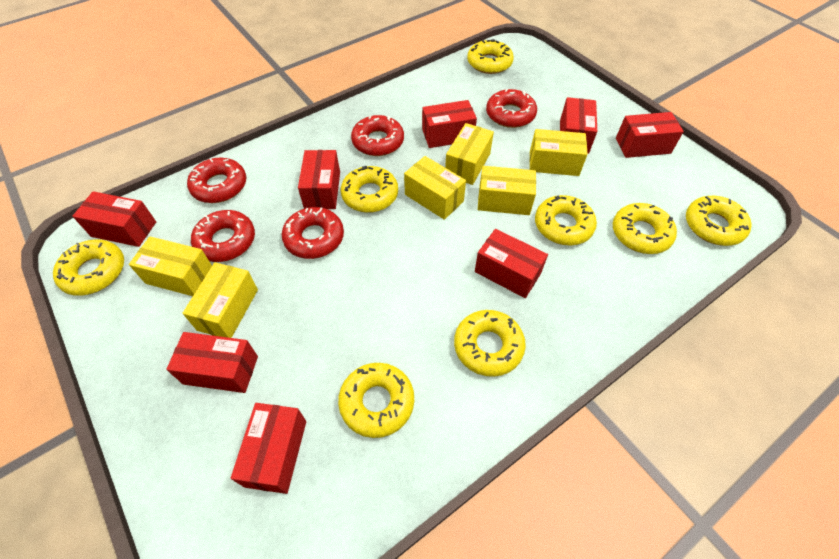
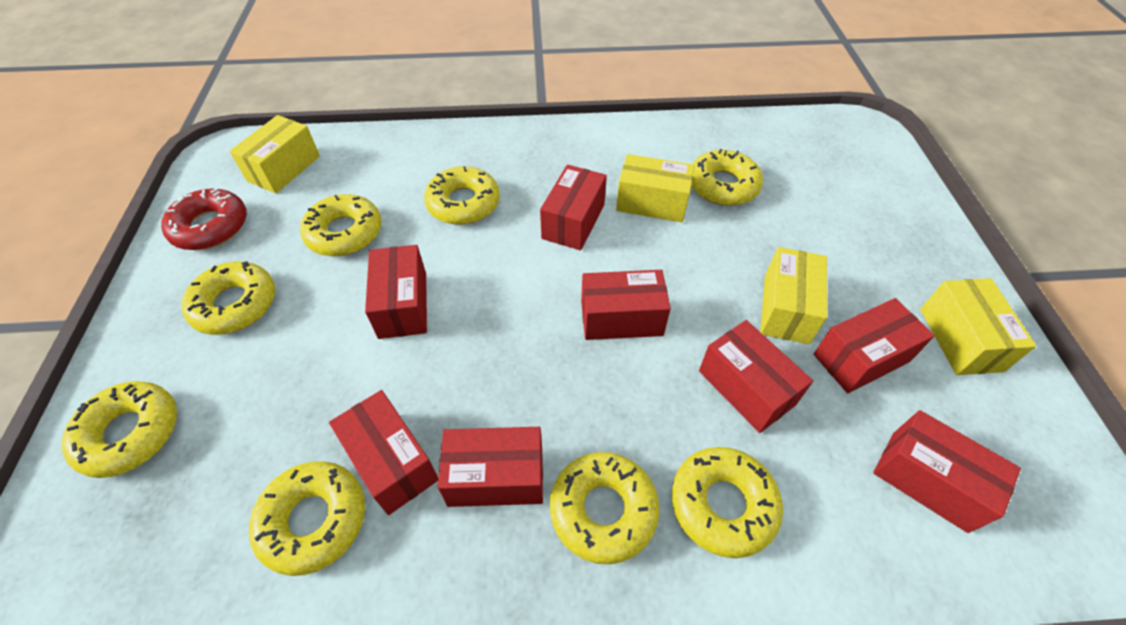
red donut: 5 -> 1
yellow box: 6 -> 4

